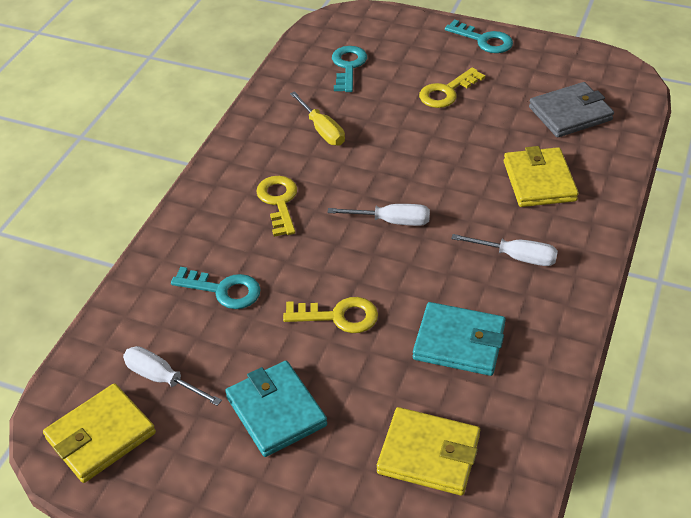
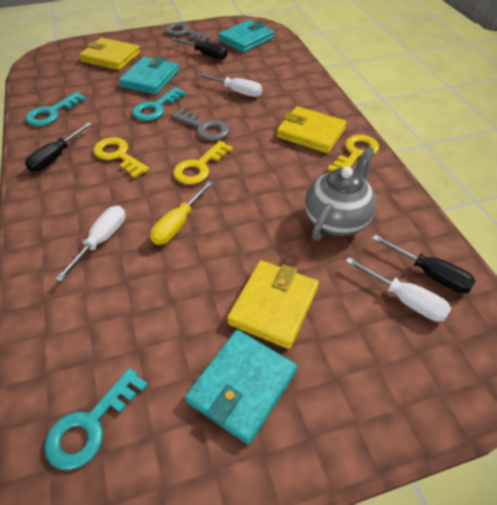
black screwdriver: 0 -> 3
grey key: 0 -> 2
grey teapot: 0 -> 1
grey wallet: 1 -> 0
turquoise wallet: 2 -> 3

